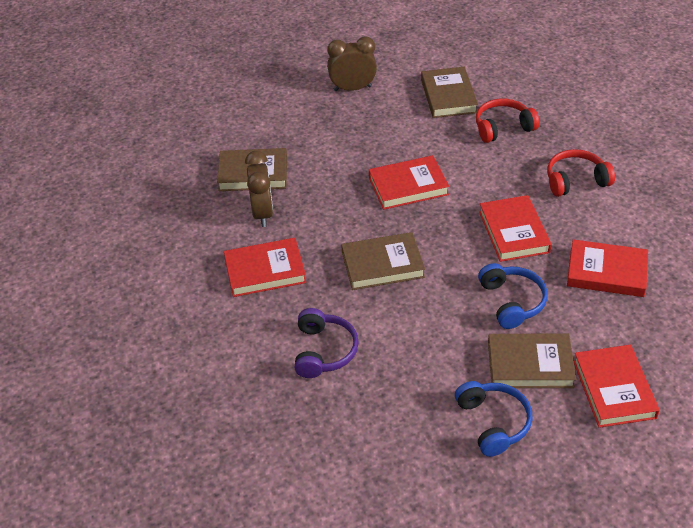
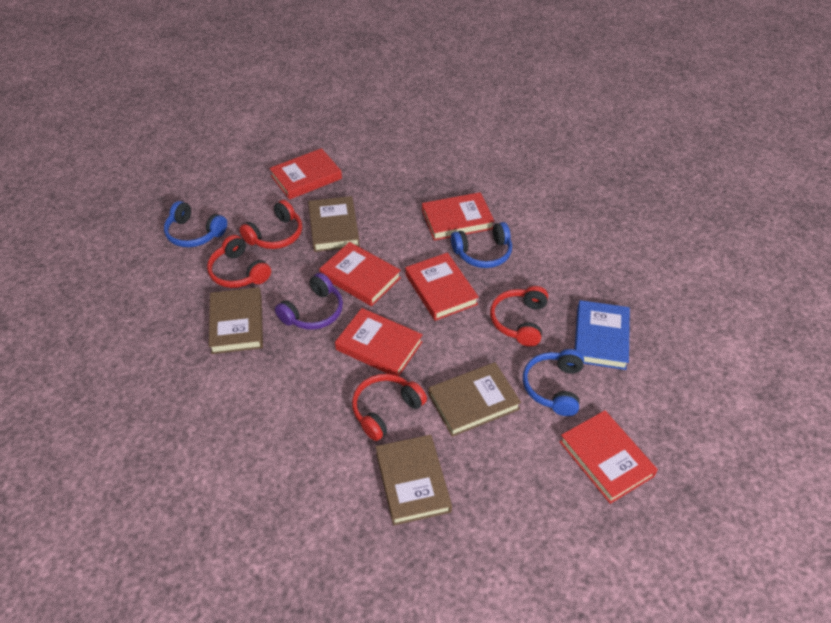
blue book: 0 -> 1
blue headphones: 2 -> 3
brown clock: 2 -> 0
red book: 5 -> 6
red headphones: 2 -> 4

